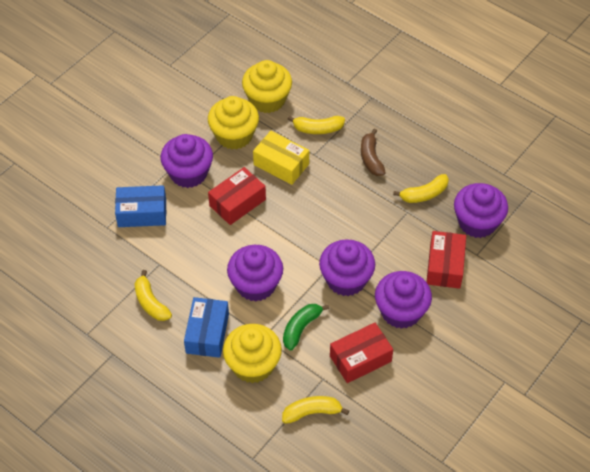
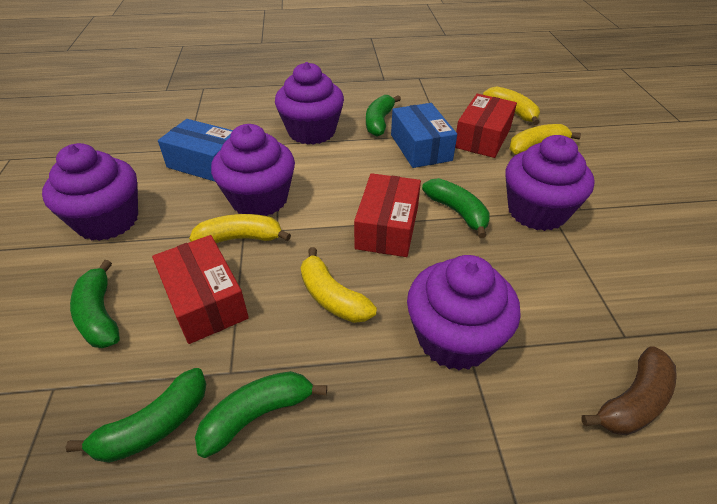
green banana: 1 -> 5
yellow box: 1 -> 0
yellow cupcake: 3 -> 0

